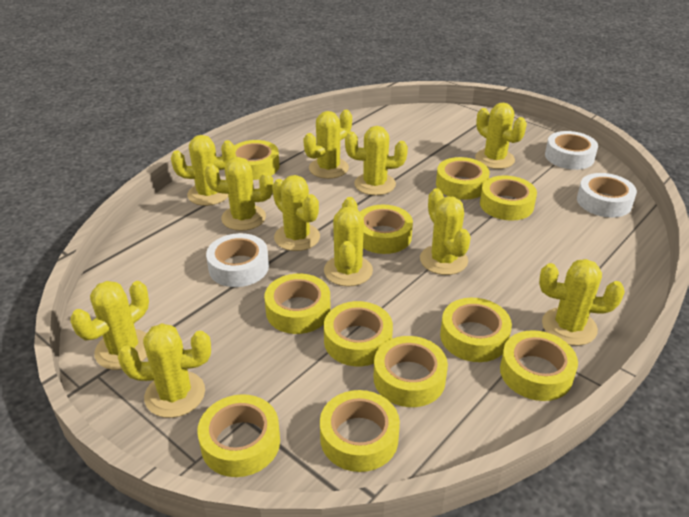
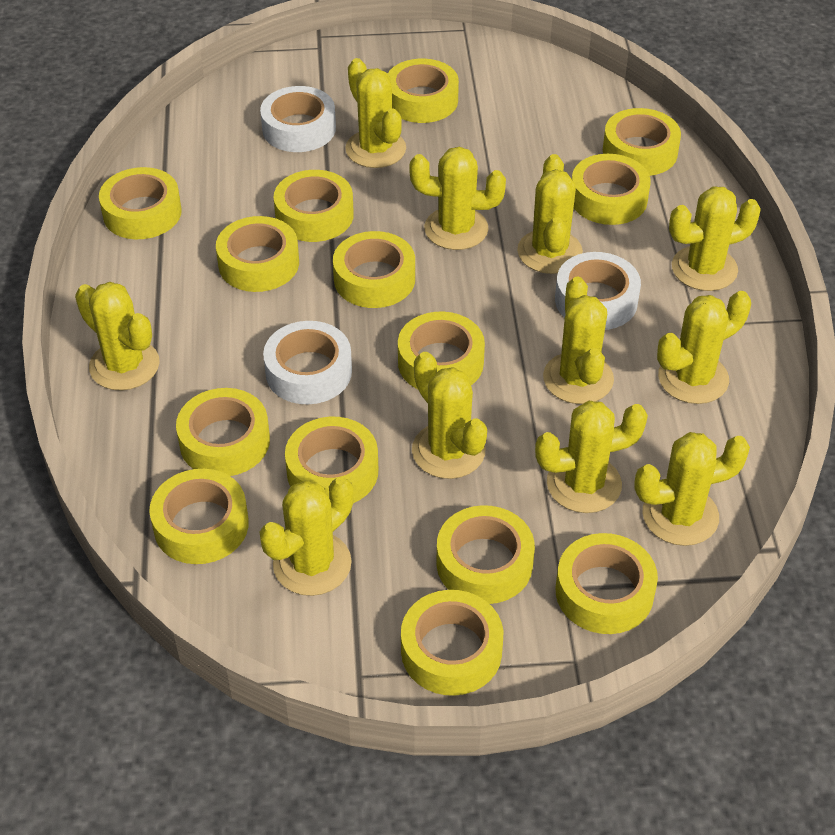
yellow tape: 11 -> 14

